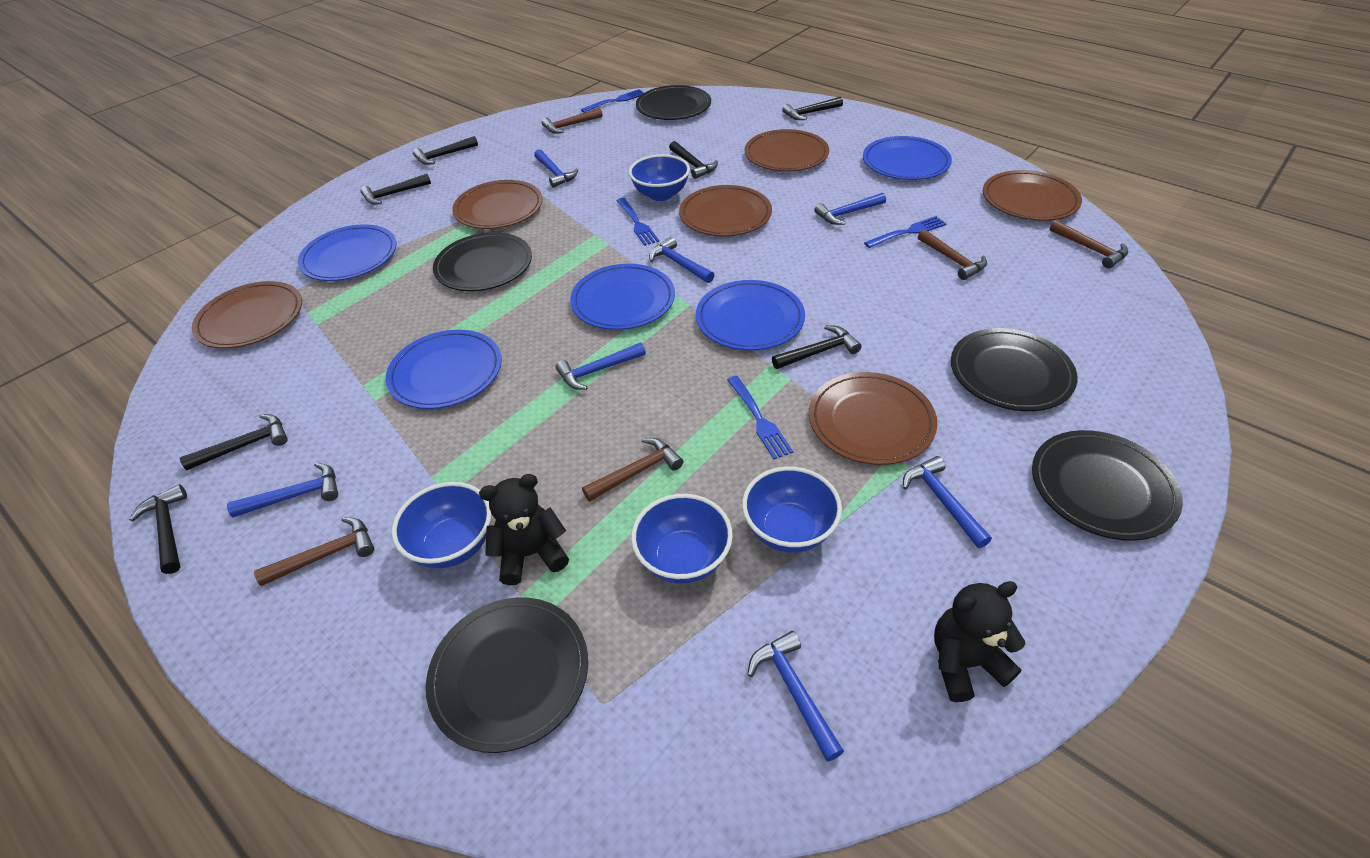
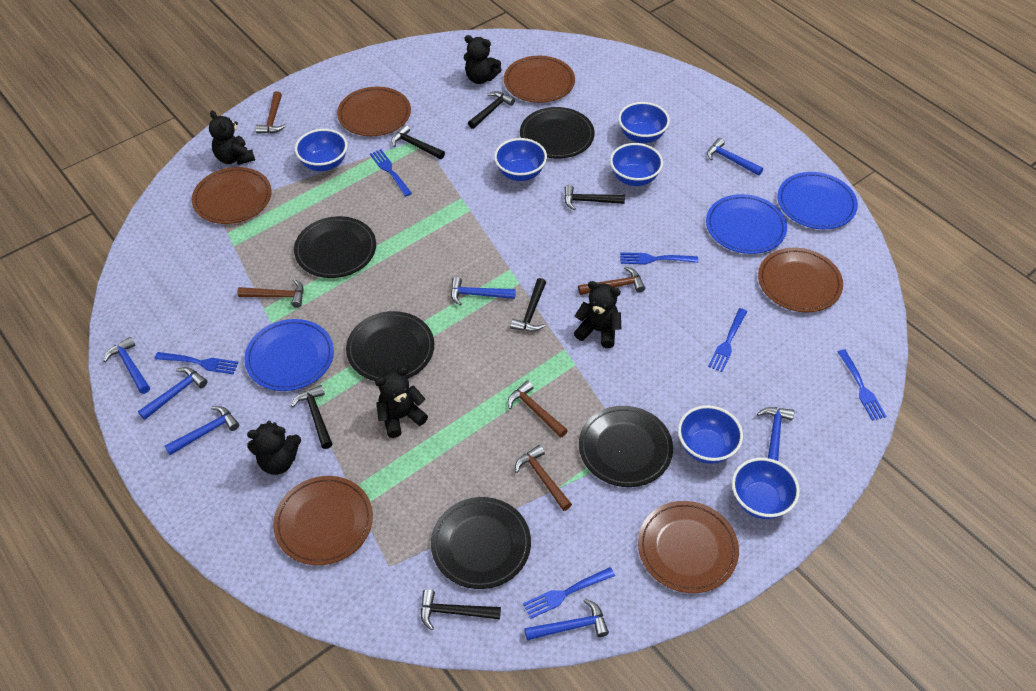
black hammer: 7 -> 6
black teddy bear: 2 -> 5
blue bowl: 4 -> 6
blue fork: 4 -> 6
blue plate: 5 -> 3

